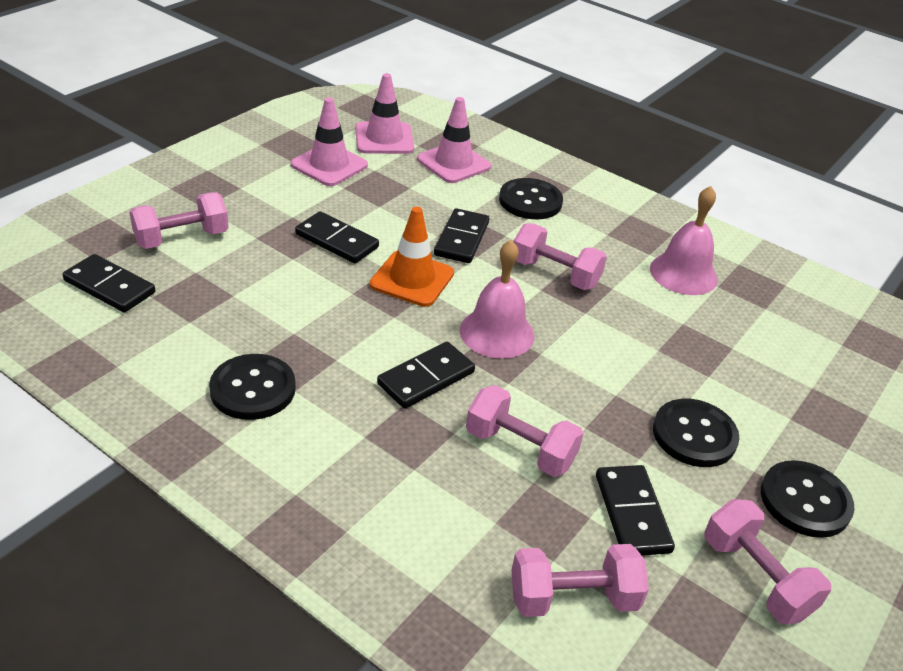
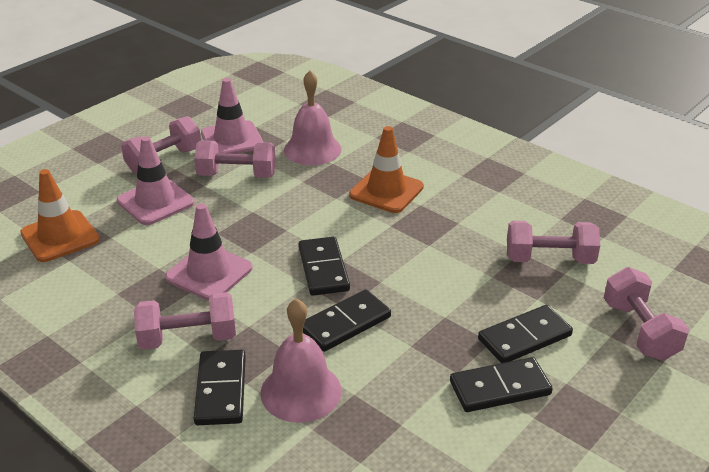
black button: 4 -> 0
orange traffic cone: 1 -> 2

